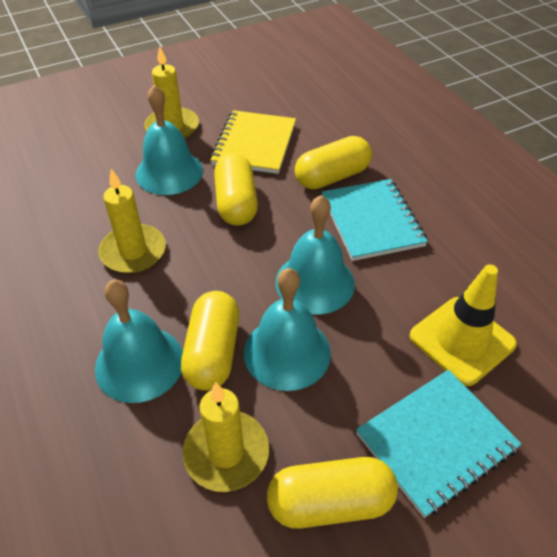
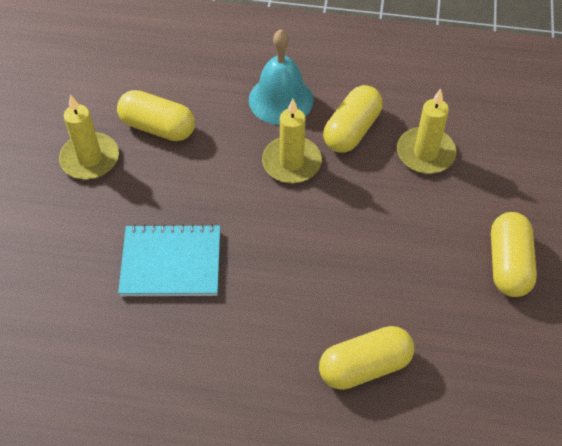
turquoise bell: 4 -> 1
turquoise notebook: 2 -> 1
yellow notebook: 1 -> 0
yellow traffic cone: 1 -> 0

